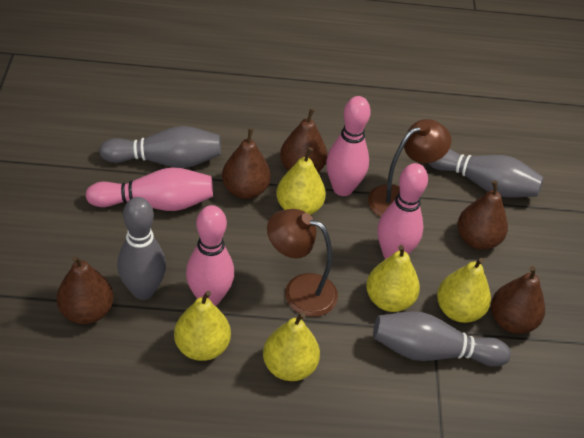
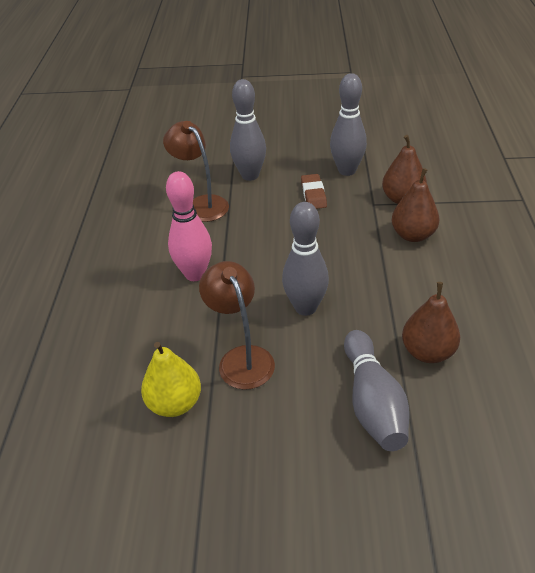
brown eraser: 0 -> 1
brown pear: 5 -> 3
pink bowling pin: 4 -> 1
yellow pear: 5 -> 1

